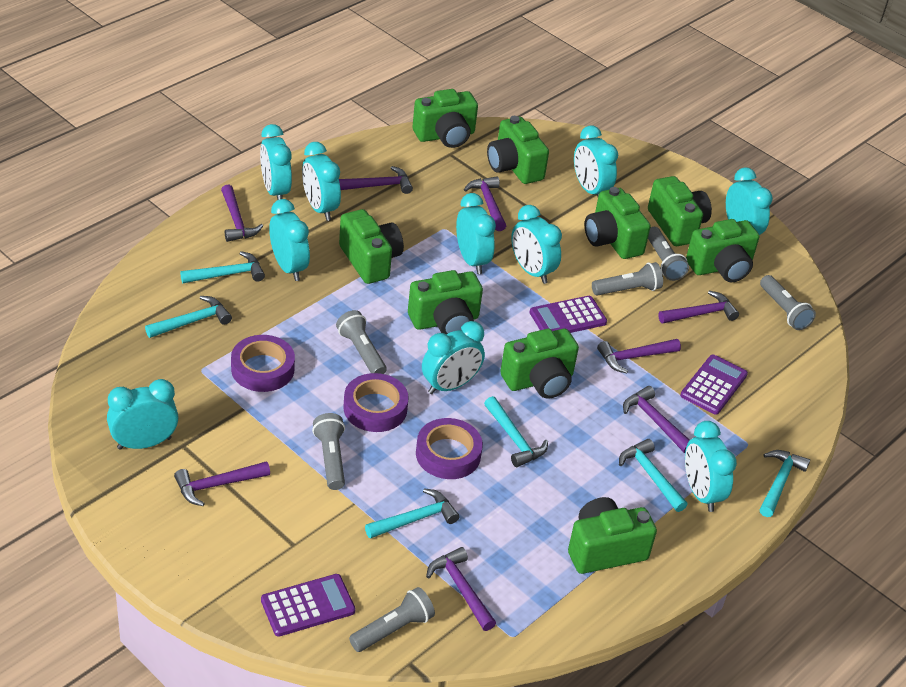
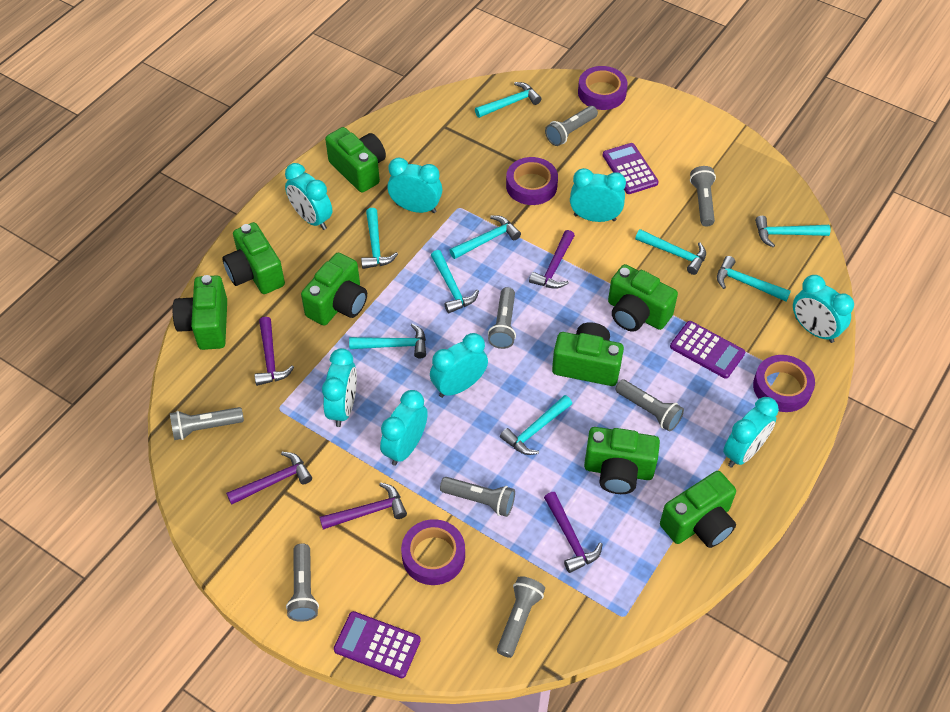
green camera: 9 -> 8
grey flashlight: 6 -> 8
purple hammer: 8 -> 5
purple tape: 3 -> 4
turquoise clock: 10 -> 8
turquoise hammer: 6 -> 9

